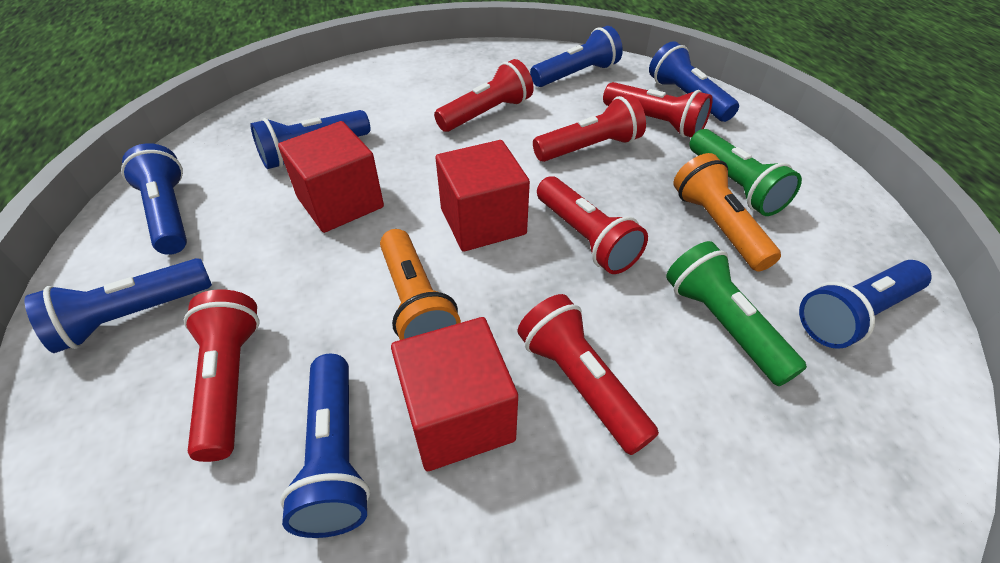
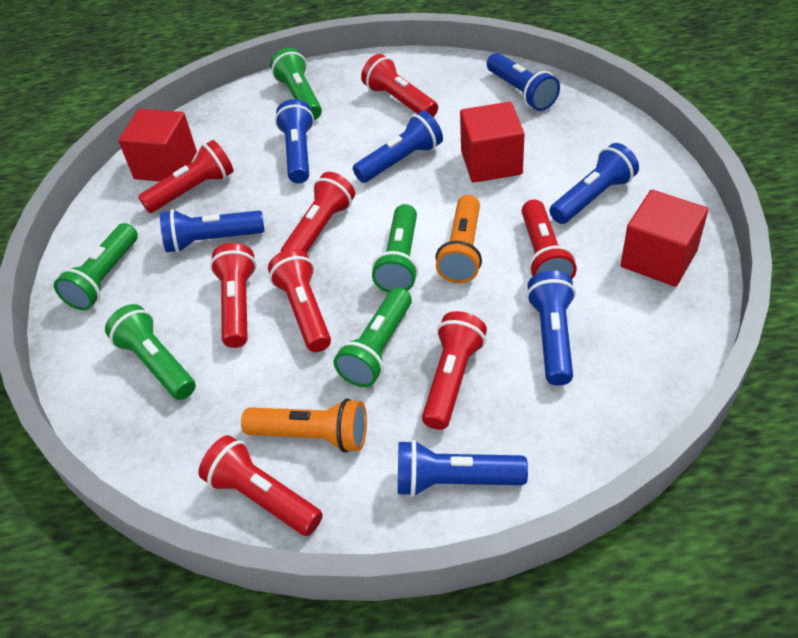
green flashlight: 2 -> 5
red flashlight: 6 -> 8

